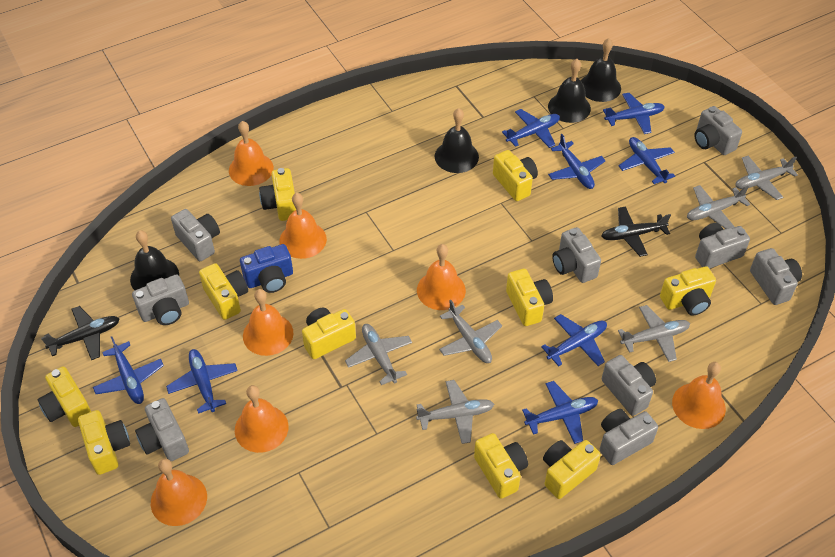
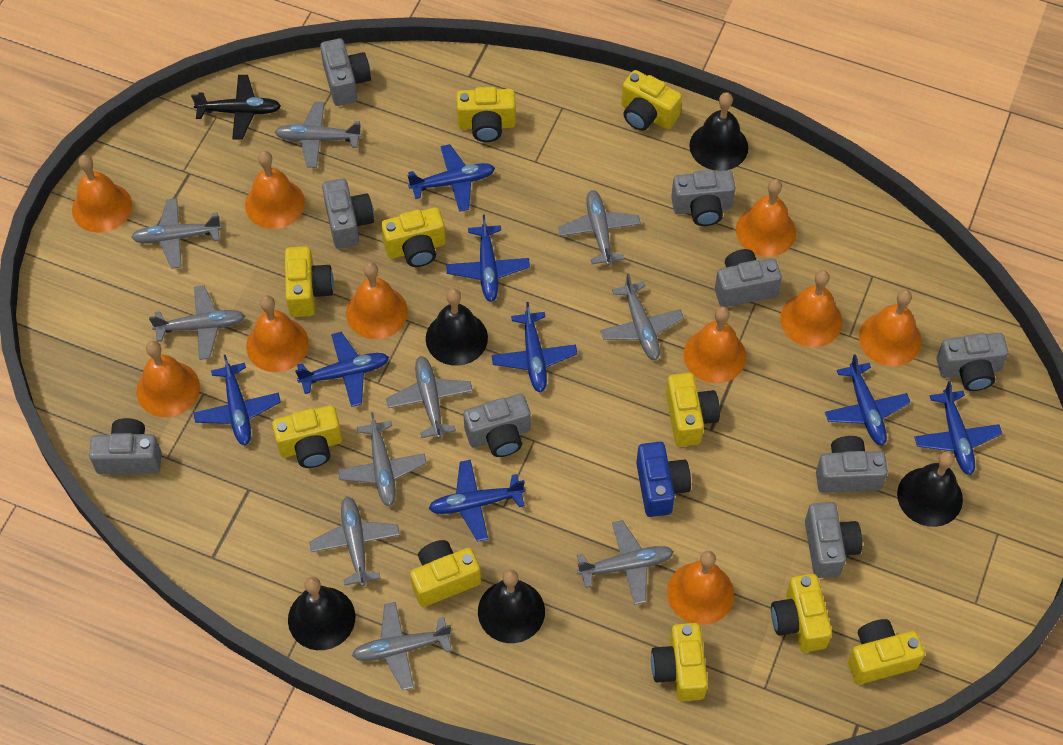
black bell: 4 -> 5
black plane: 2 -> 1
grey plane: 6 -> 10
orange bell: 7 -> 10

